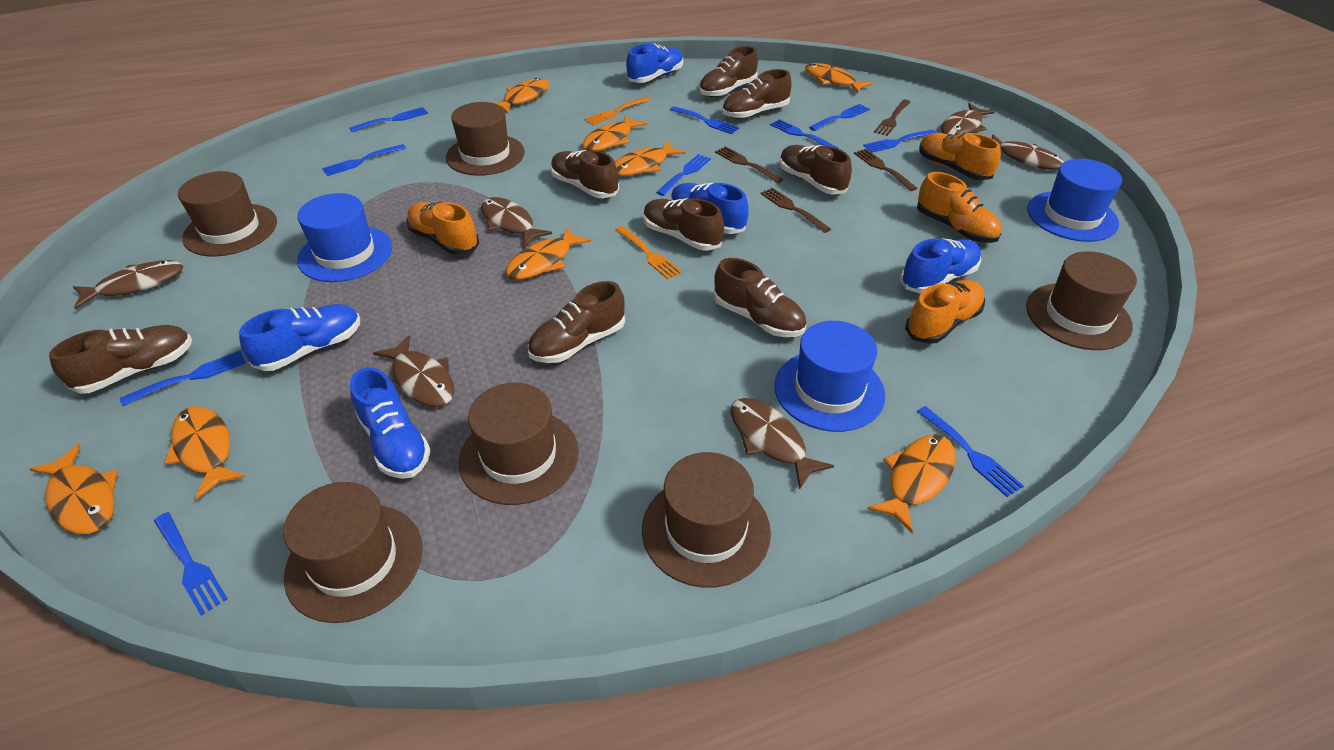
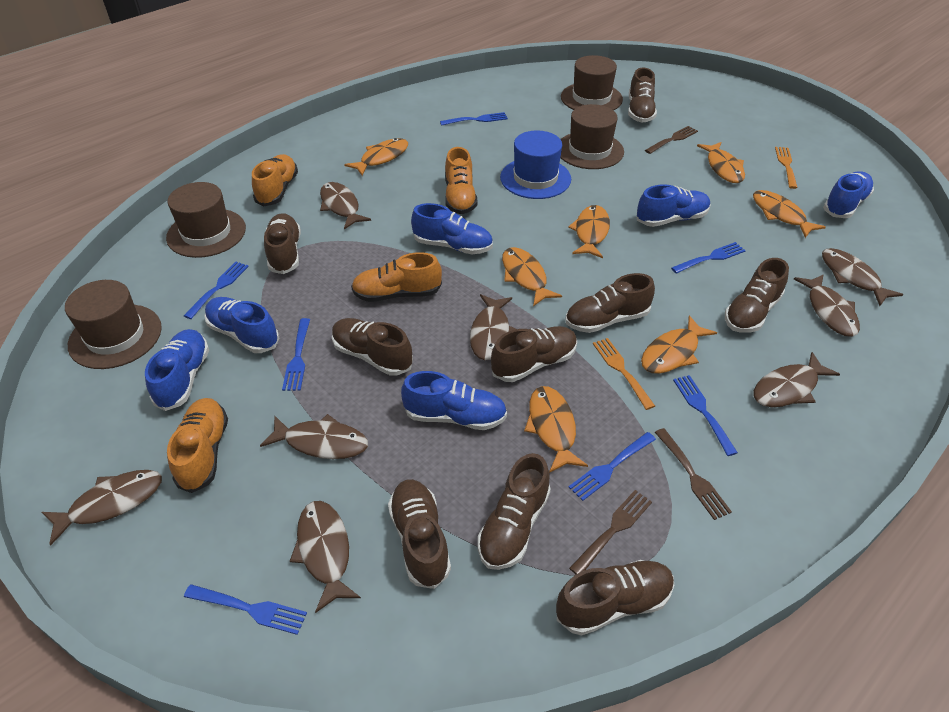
blue fork: 10 -> 7
blue hat: 3 -> 1
blue shoe: 5 -> 6
brown fish: 6 -> 8
brown fork: 4 -> 3
brown hat: 6 -> 4
brown shoe: 8 -> 9
orange fish: 8 -> 7

